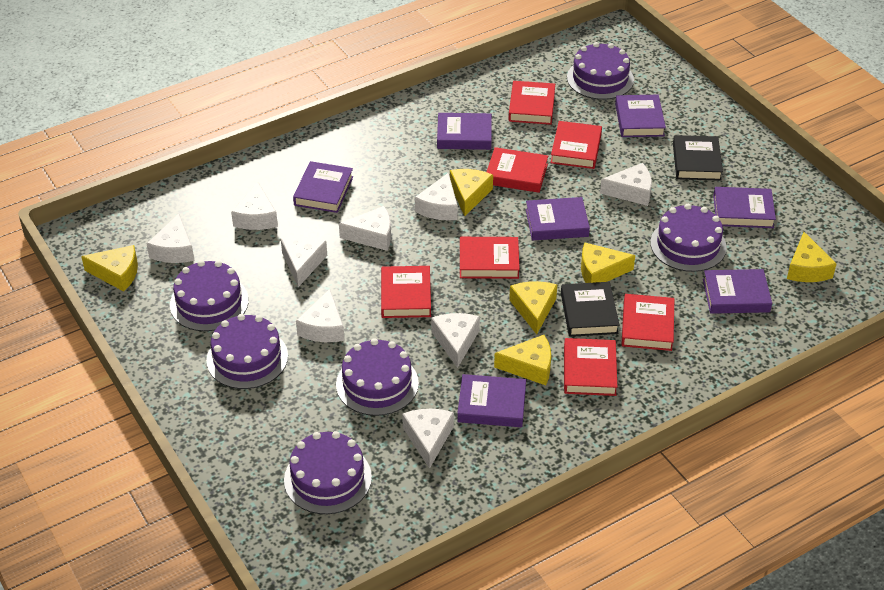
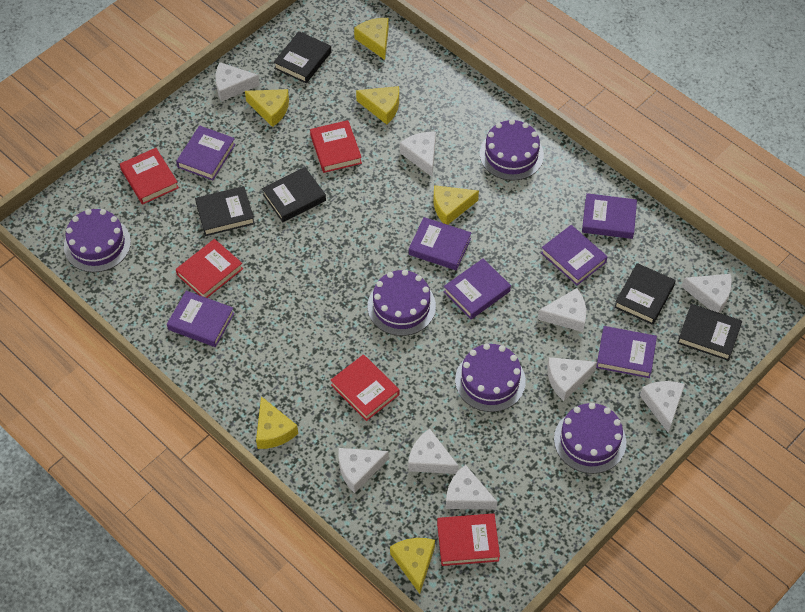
black book: 2 -> 5
purple cake: 6 -> 5
red book: 7 -> 5

